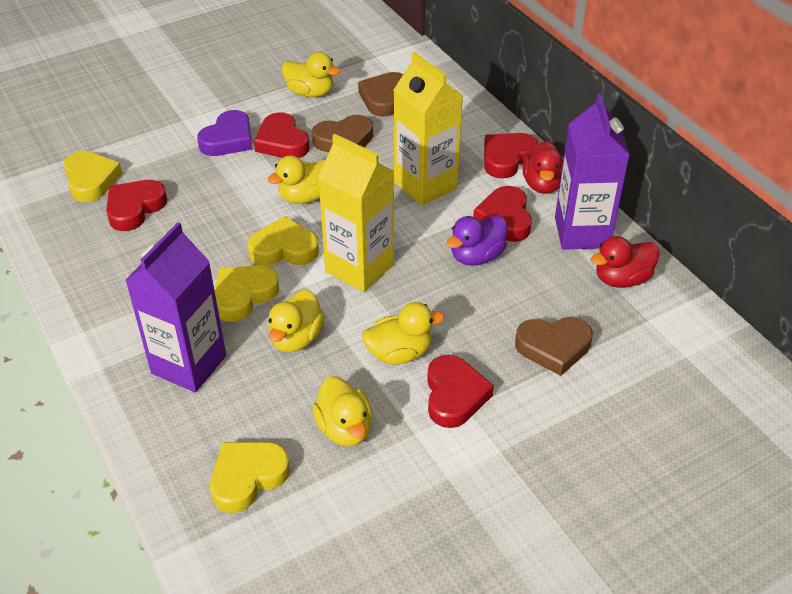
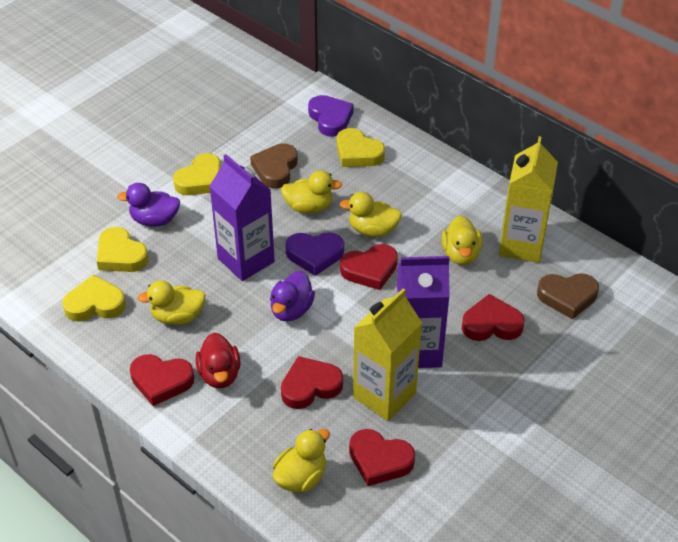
brown heart: 3 -> 2
purple duck: 1 -> 2
purple heart: 1 -> 2
red duck: 2 -> 1

